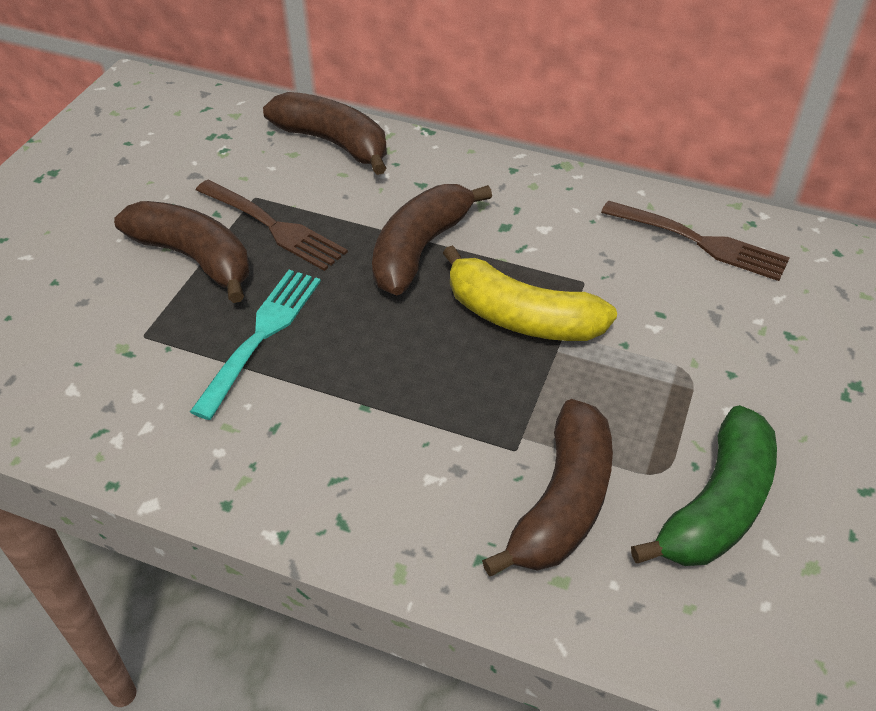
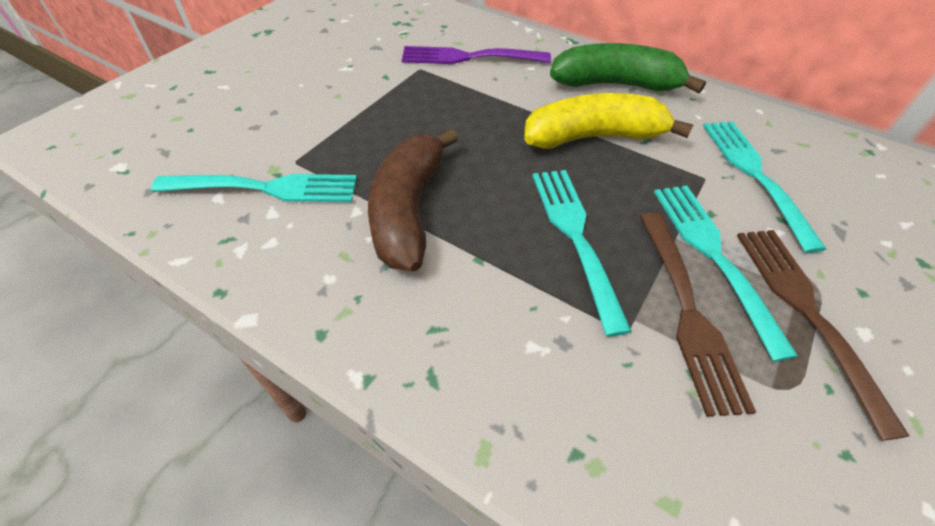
brown banana: 4 -> 1
purple fork: 0 -> 1
turquoise fork: 1 -> 4

